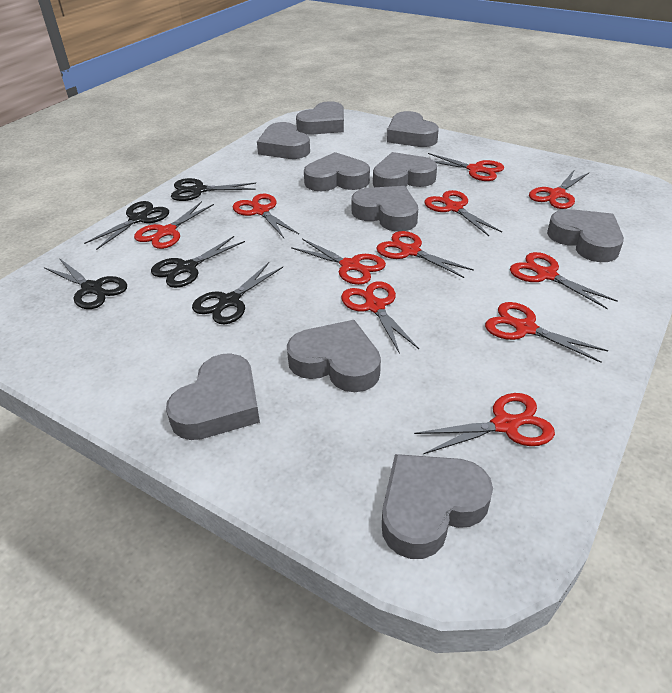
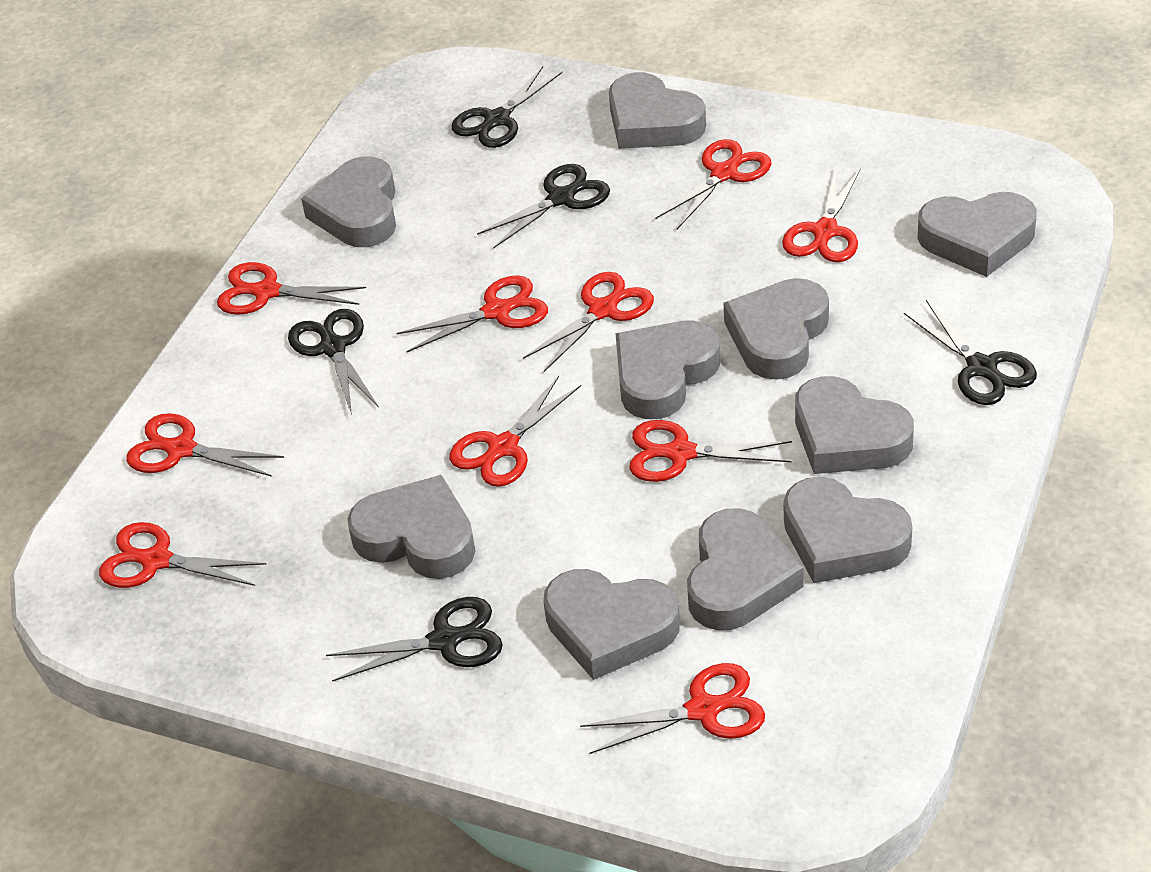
red scissors: 11 -> 10

